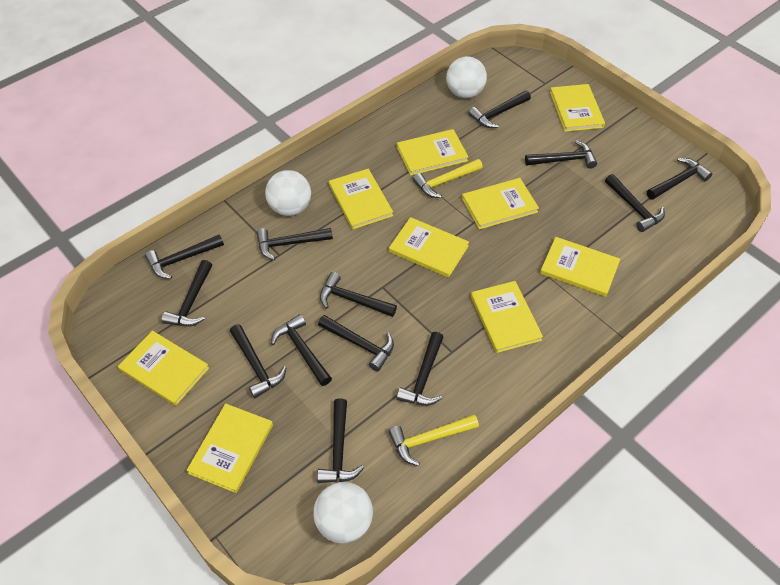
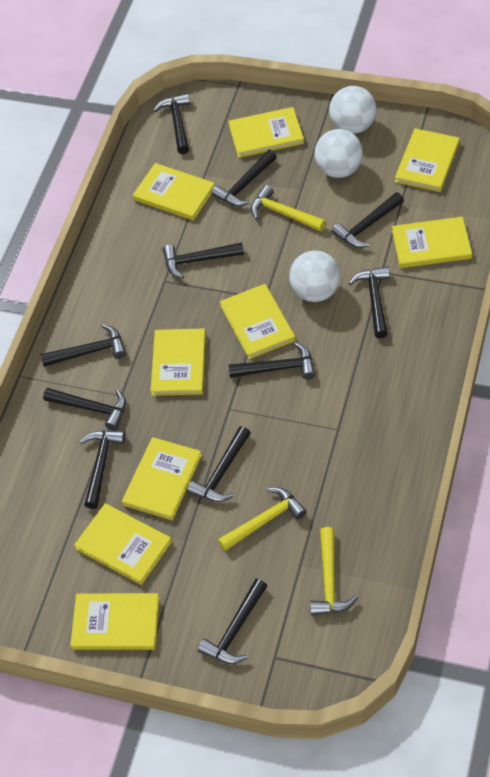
black hammer: 13 -> 11
yellow hammer: 2 -> 3

